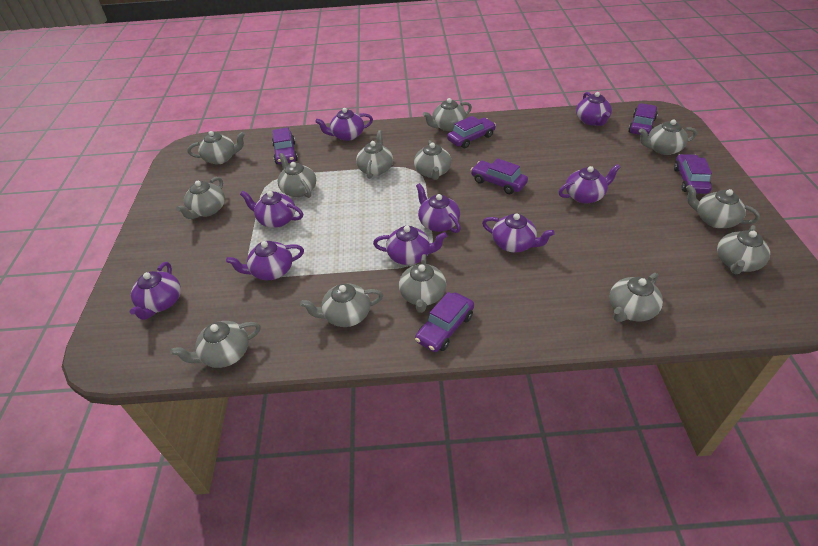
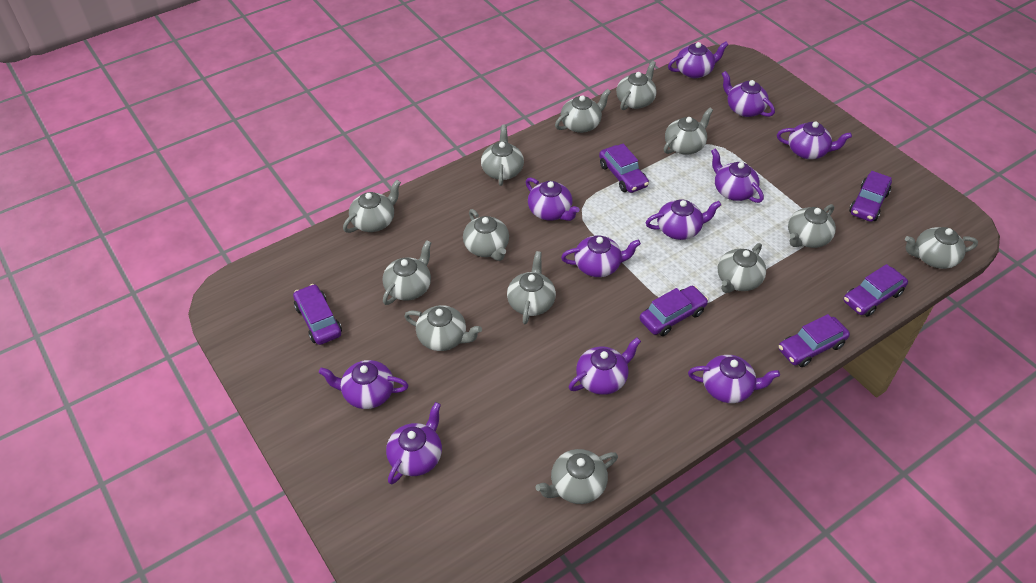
purple teapot: 9 -> 11

